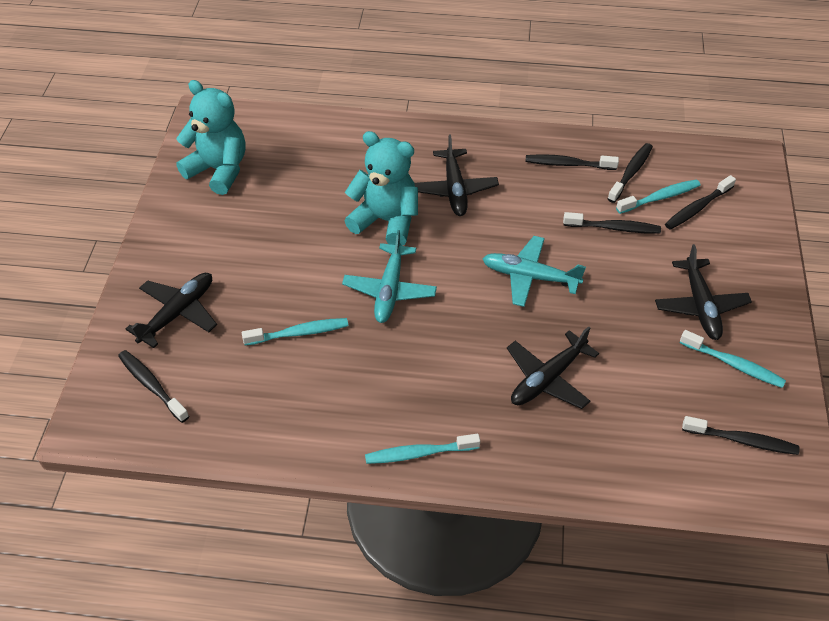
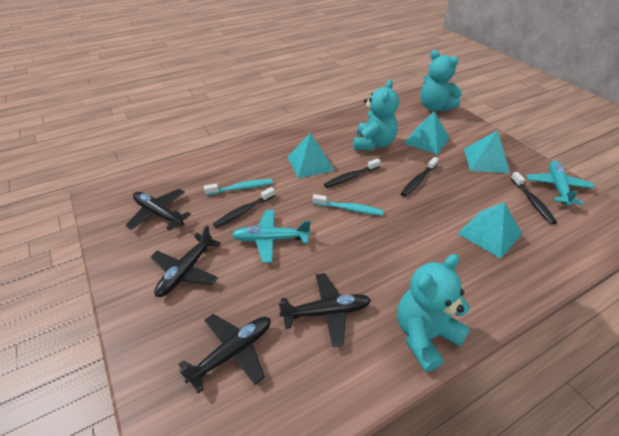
black toothbrush: 6 -> 4
turquoise pyramid: 0 -> 4
turquoise teddy bear: 2 -> 3
turquoise toothbrush: 4 -> 2

